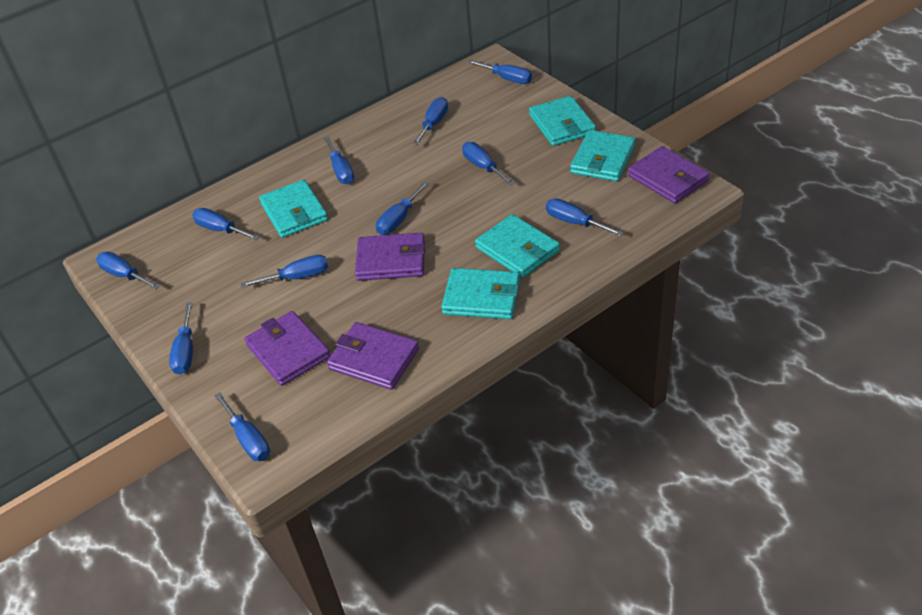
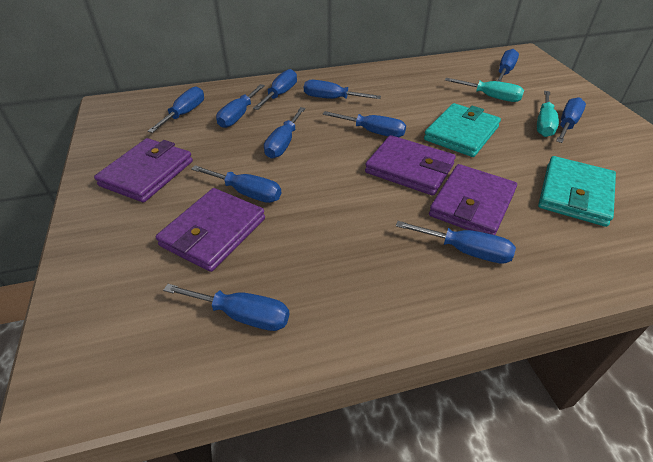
turquoise screwdriver: 0 -> 2
turquoise wallet: 5 -> 2

